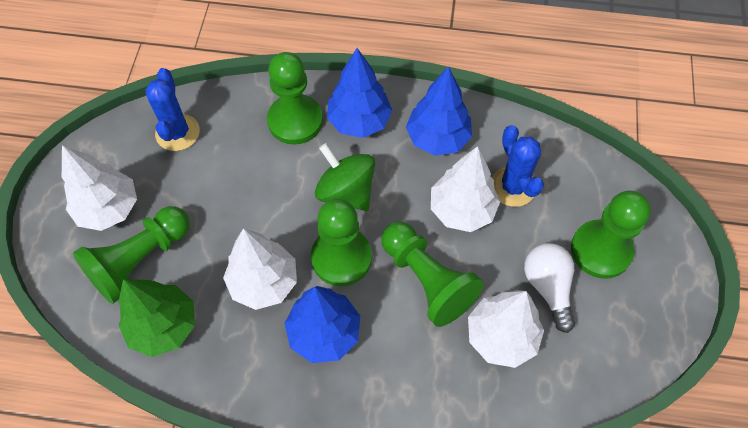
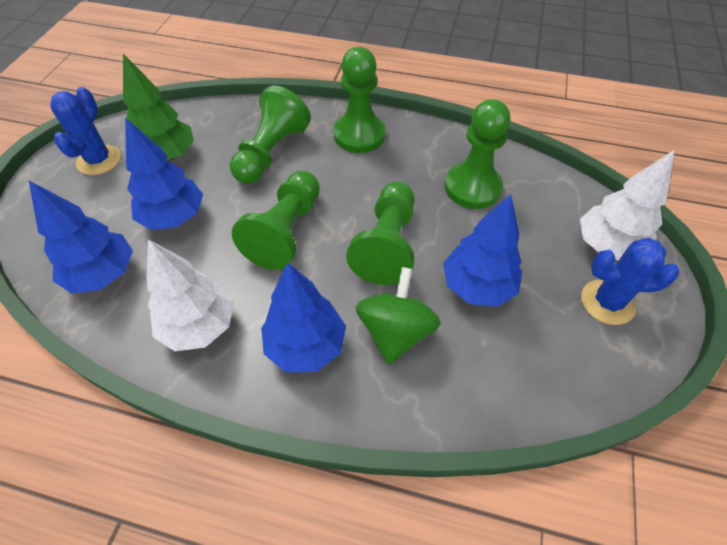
blue tree: 3 -> 4
white light bulb: 1 -> 0
white tree: 4 -> 2

